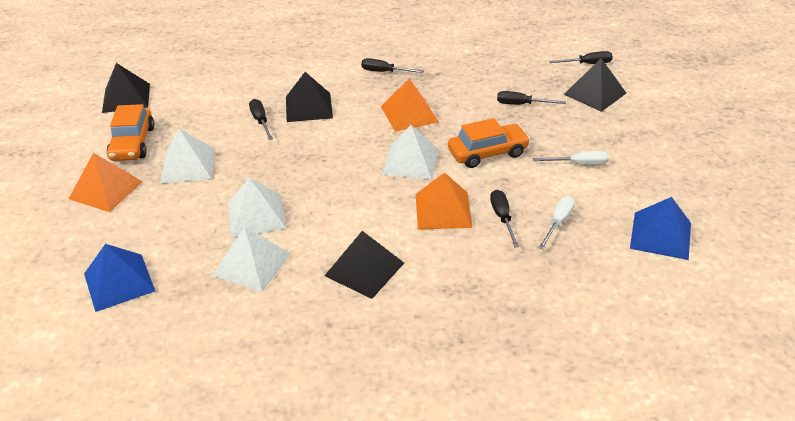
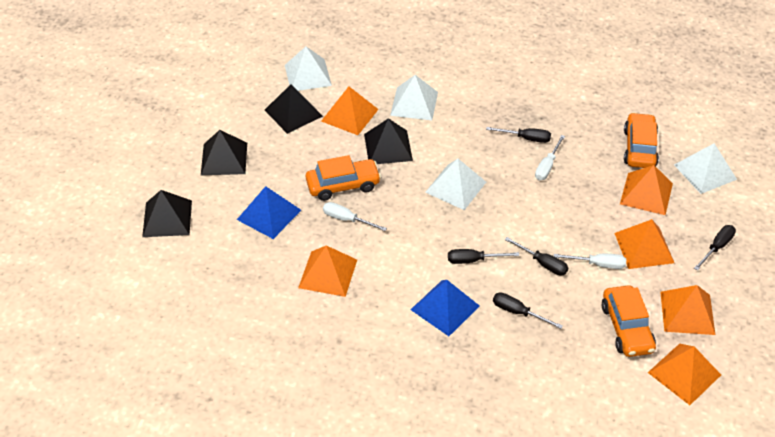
orange car: 2 -> 3
orange pyramid: 3 -> 6
white screwdriver: 2 -> 3

